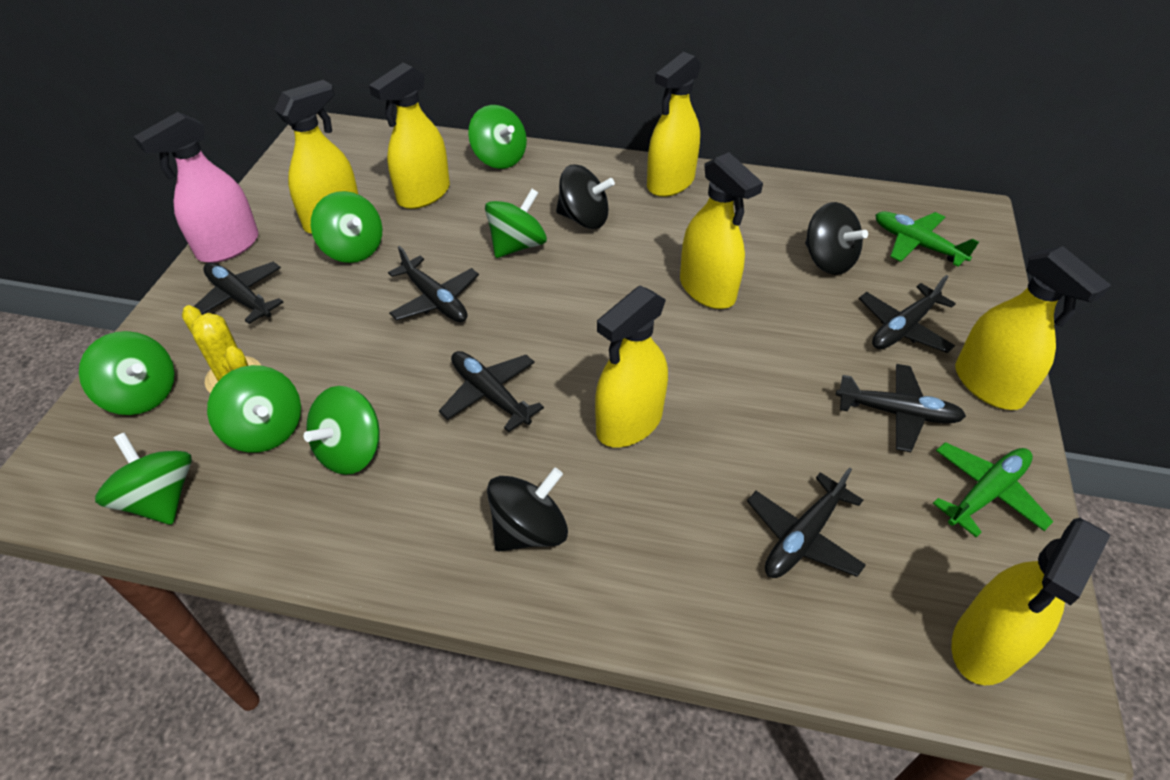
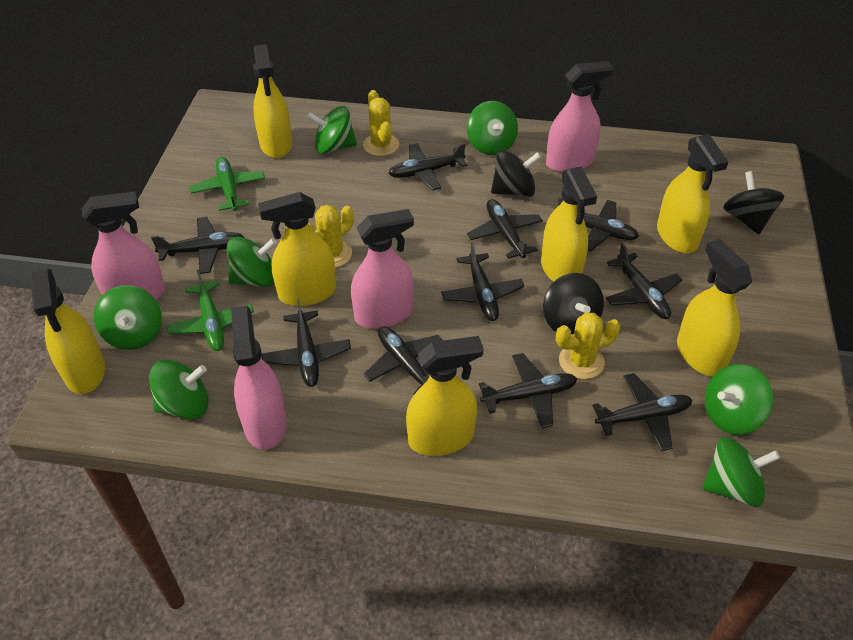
black plane: 6 -> 10
pink spray bottle: 1 -> 4
yellow cactus: 1 -> 3

